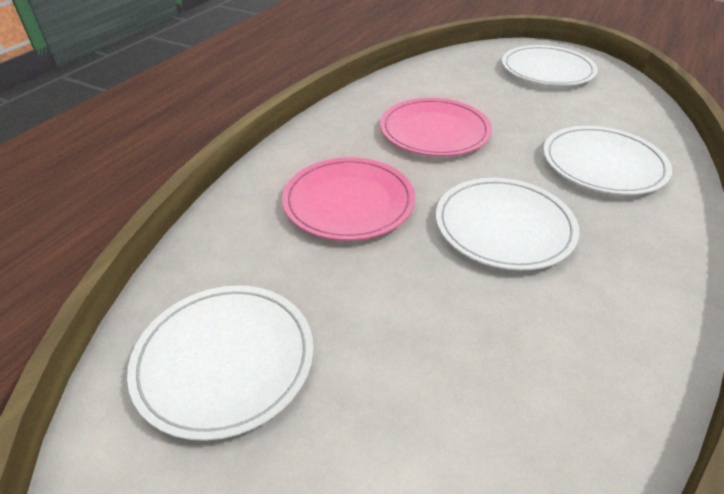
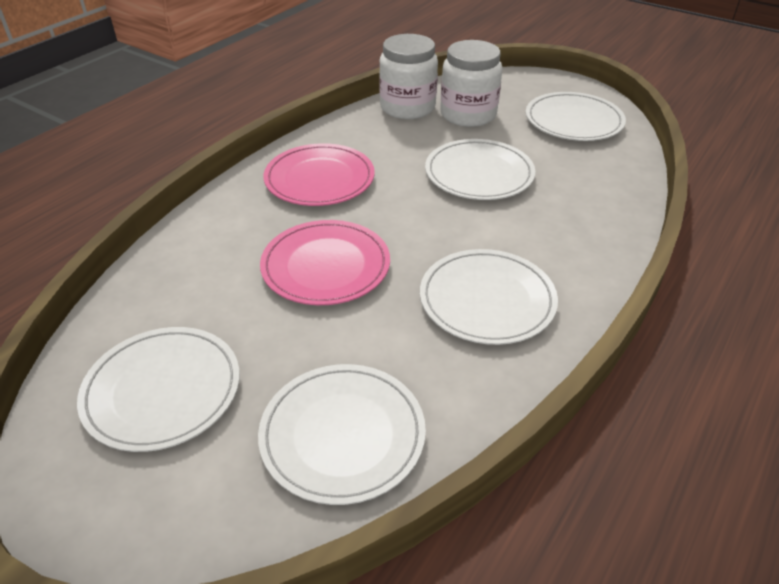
white jar: 0 -> 2
white plate: 4 -> 5

